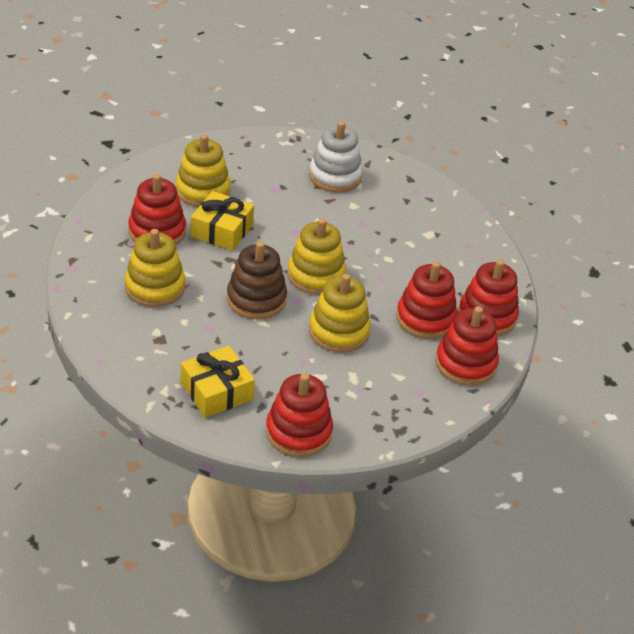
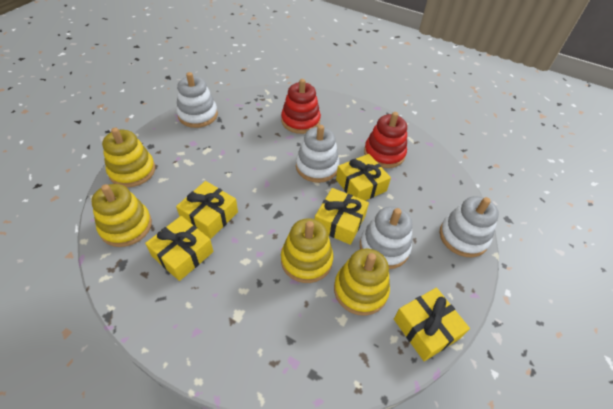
brown stacking toy: 1 -> 0
red stacking toy: 5 -> 2
white stacking toy: 1 -> 4
yellow gift: 2 -> 5

